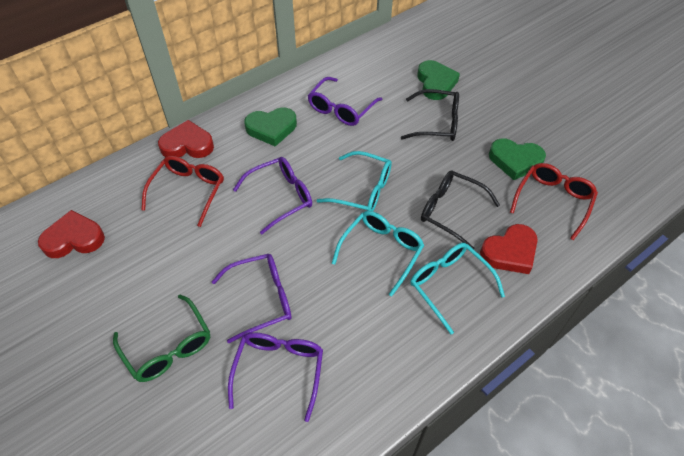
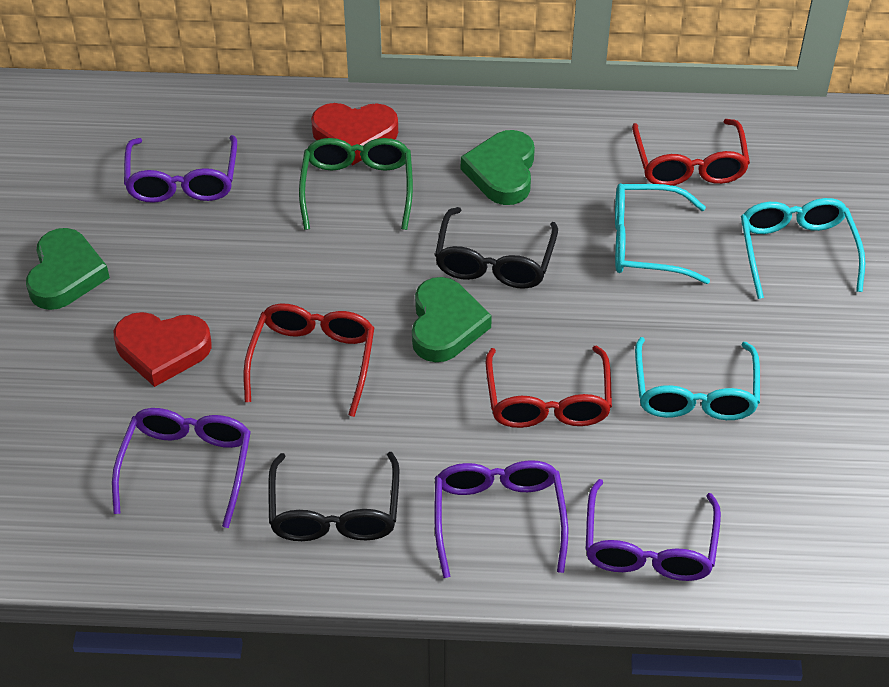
red glasses: 2 -> 3
red heart: 3 -> 2

